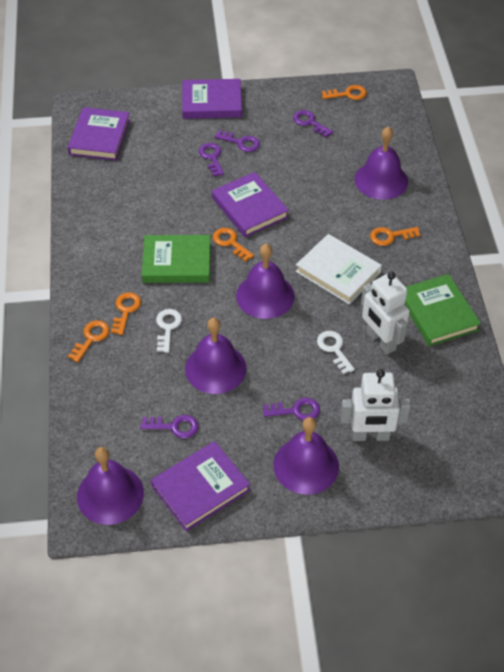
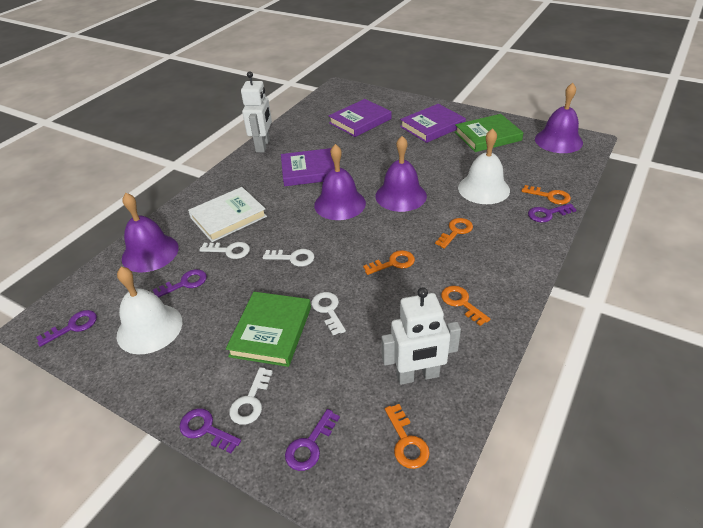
purple bell: 5 -> 4
purple book: 4 -> 3
white bell: 0 -> 2
white key: 2 -> 4

